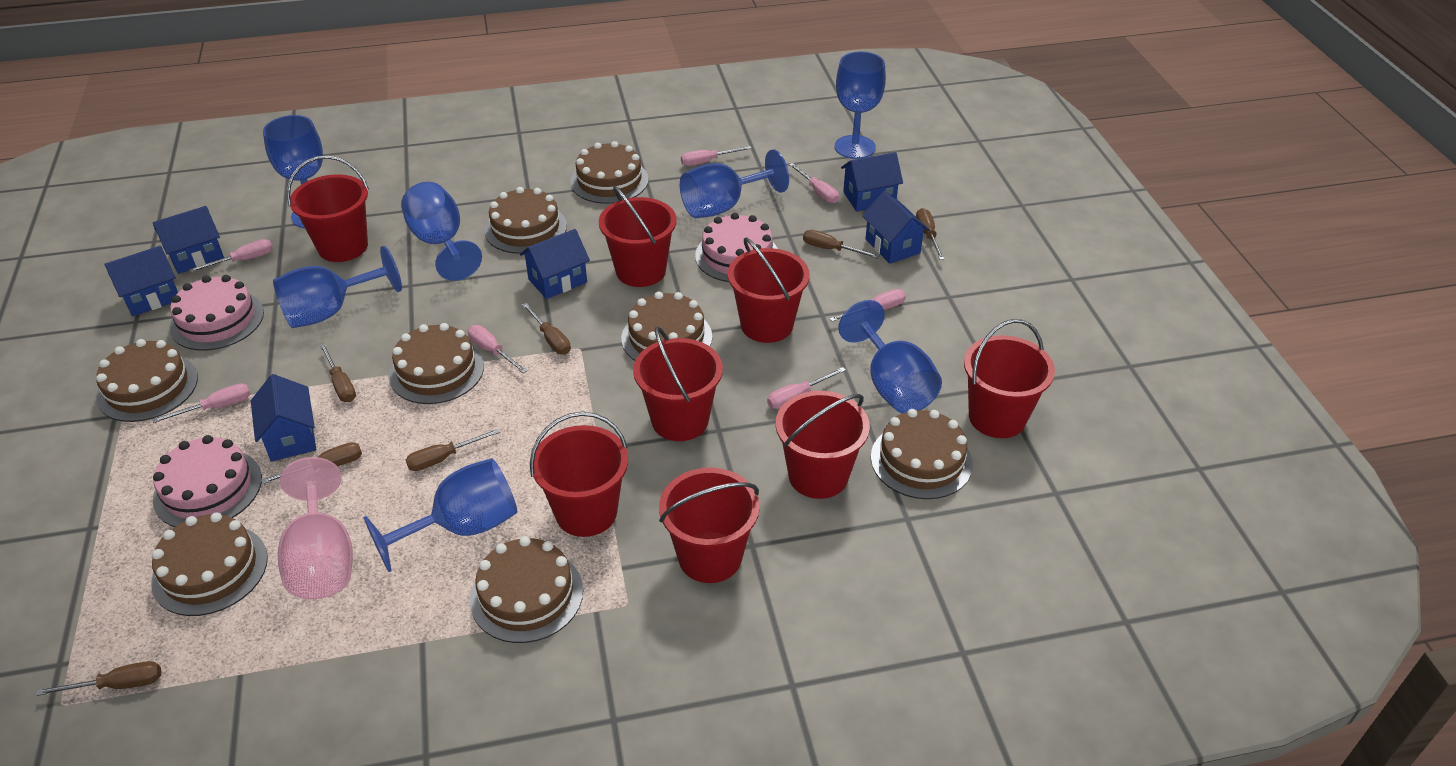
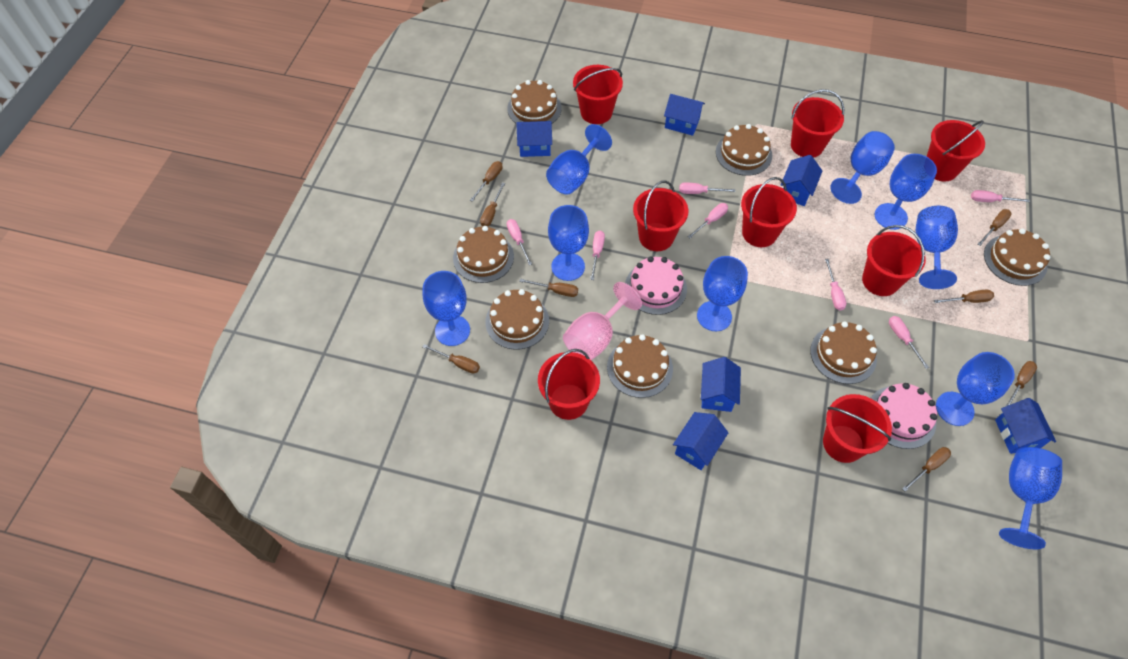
blue goblet: 7 -> 9
brown cake: 8 -> 7
brown screwdriver: 7 -> 8
pink cake: 3 -> 2

